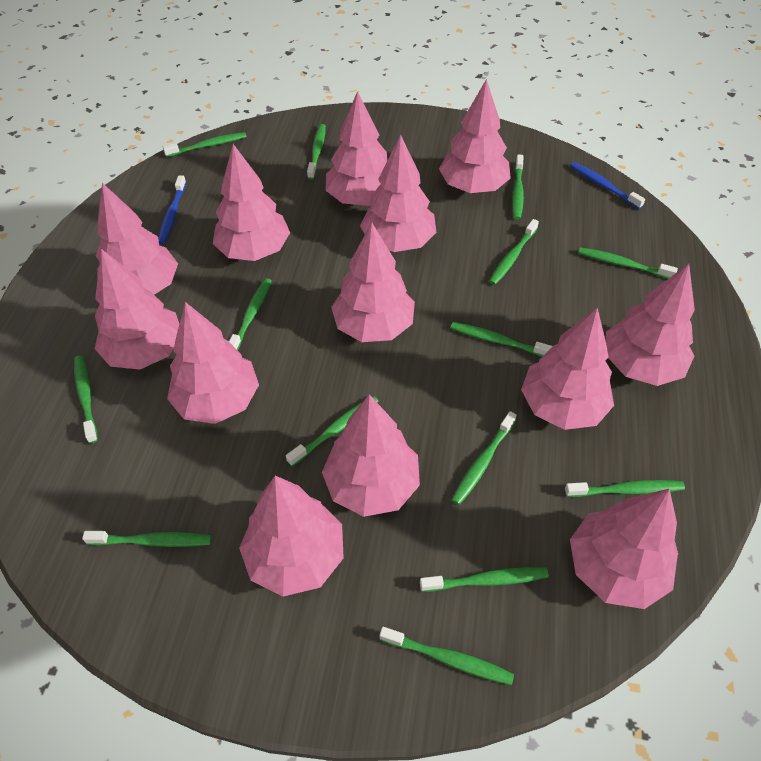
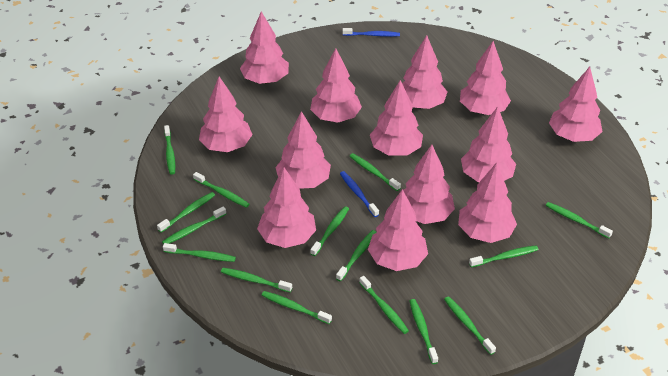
green toothbrush: 14 -> 15

